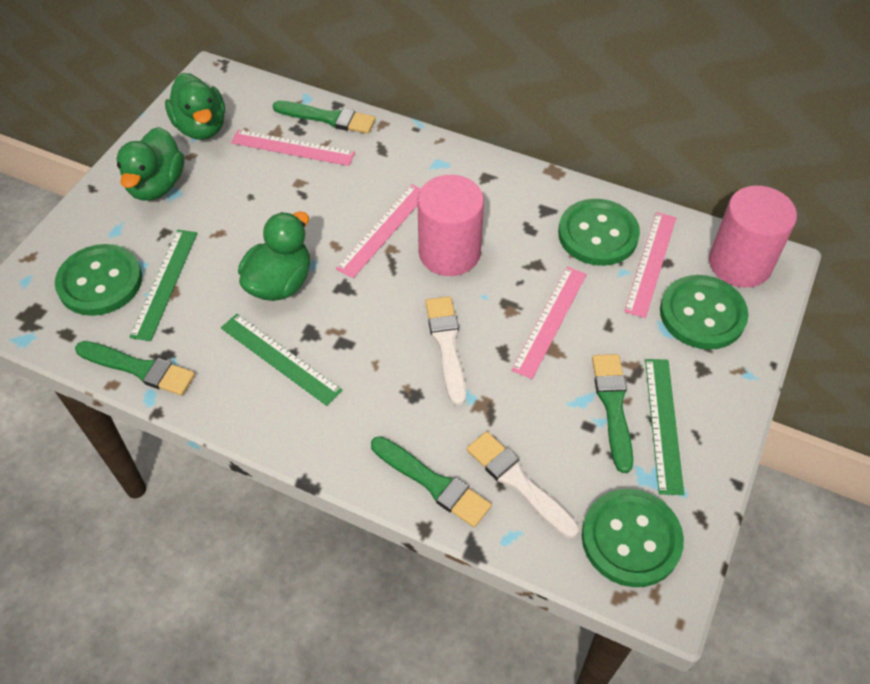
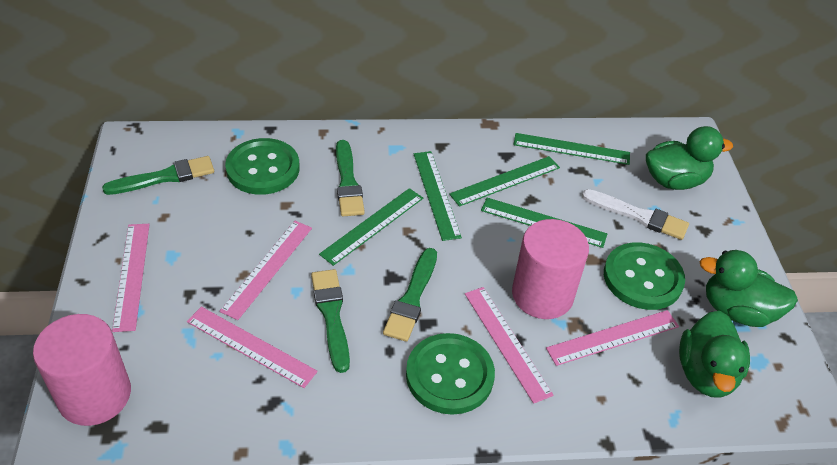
green button: 4 -> 3
green ruler: 3 -> 5
pink ruler: 4 -> 5
white brush: 2 -> 1

